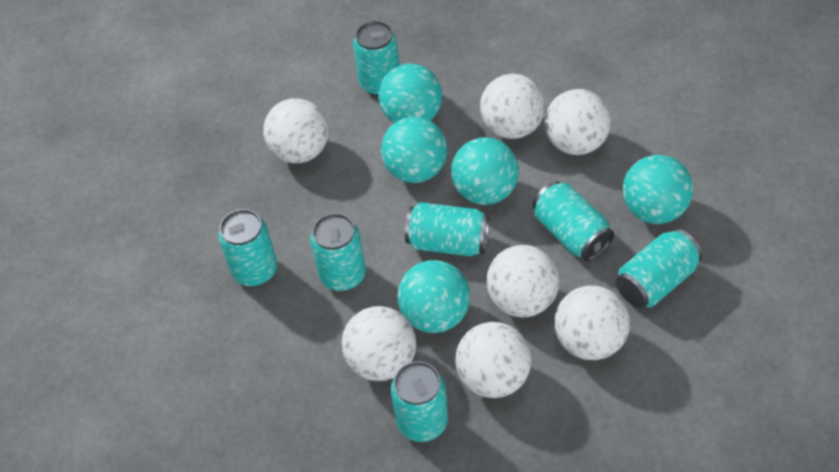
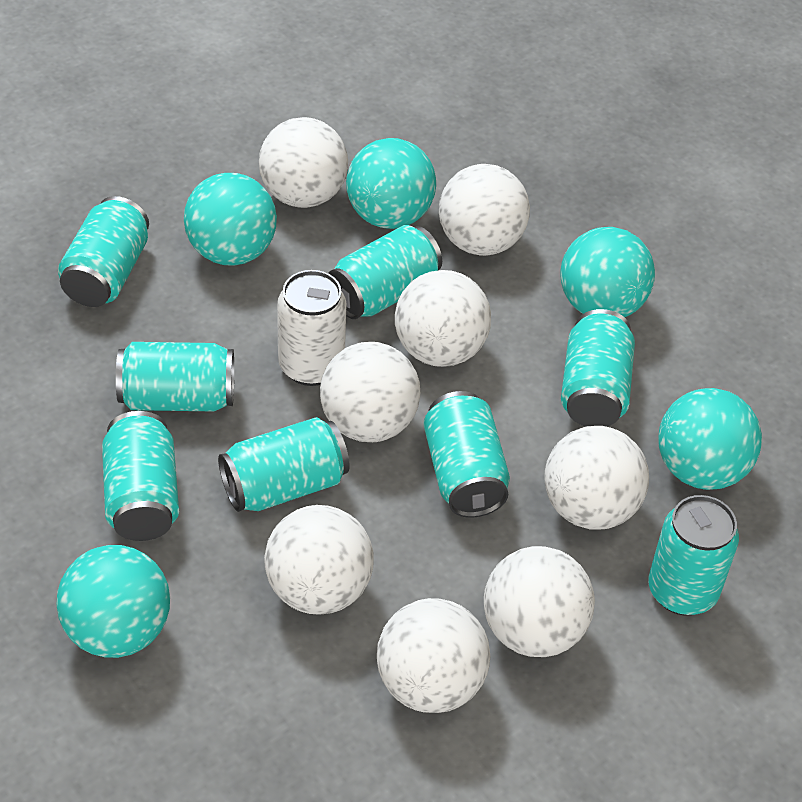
turquoise can: 7 -> 8
white ball: 7 -> 8
white can: 0 -> 1

